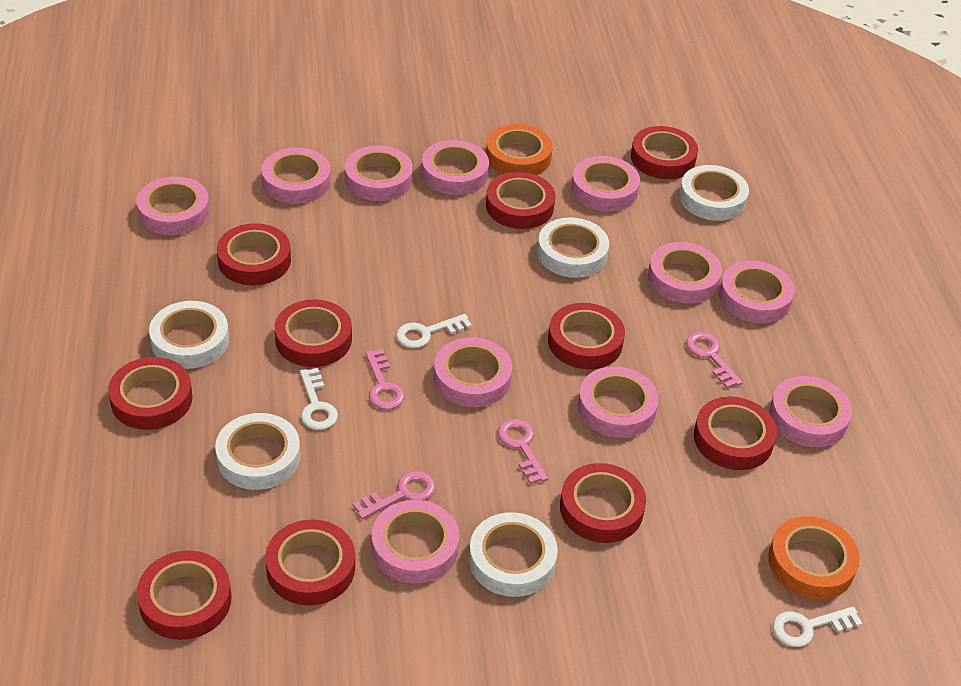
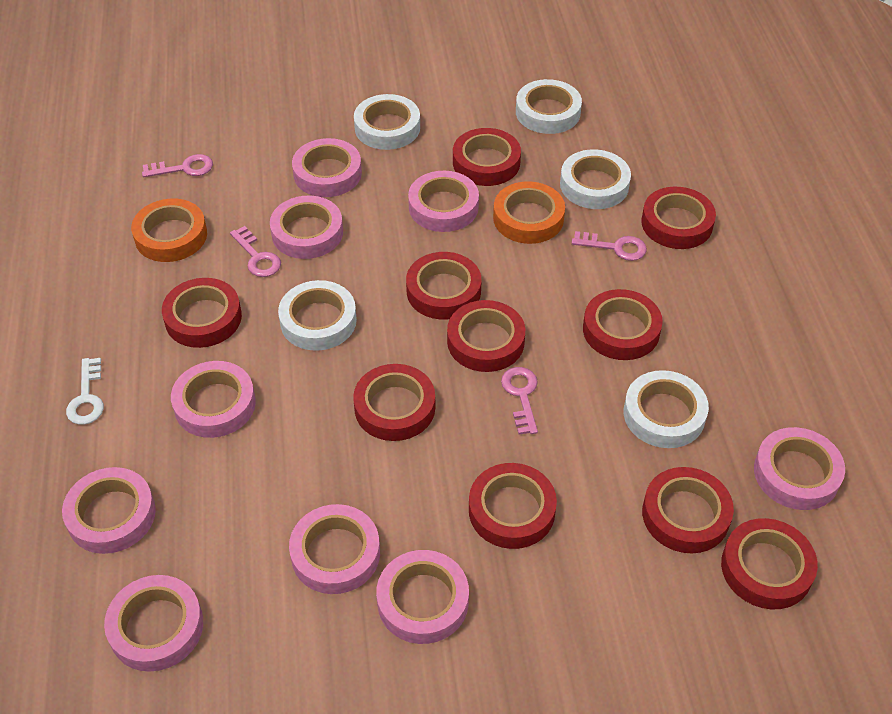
pink tape: 11 -> 9
white key: 3 -> 1

